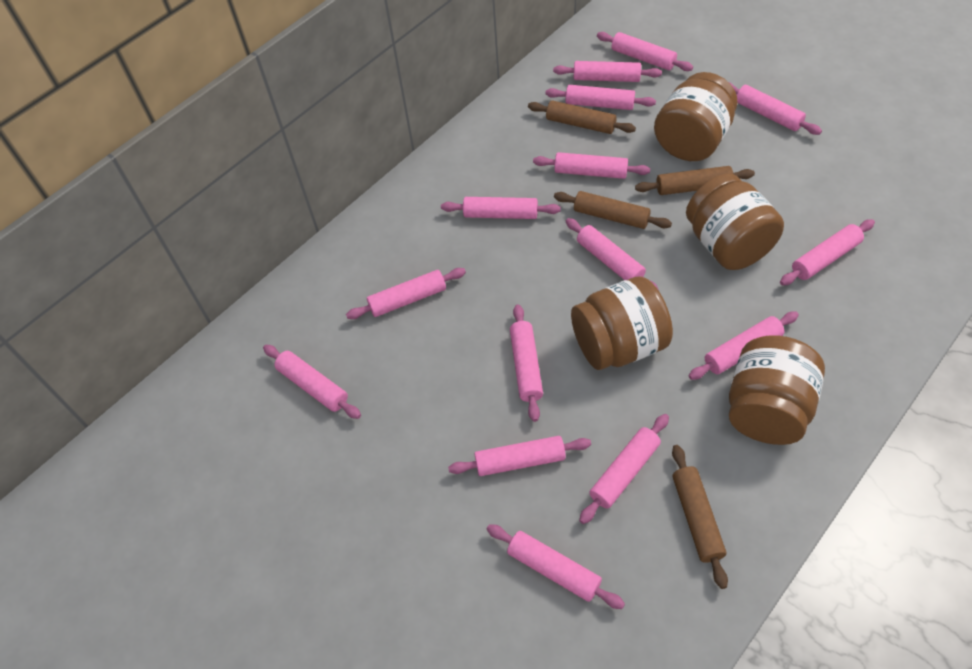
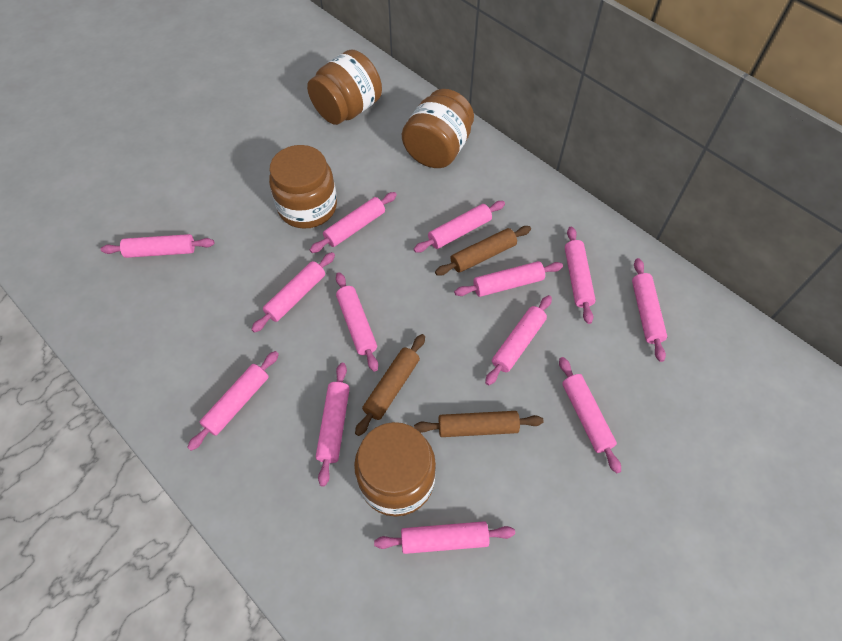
brown rolling pin: 4 -> 3
pink rolling pin: 15 -> 13

